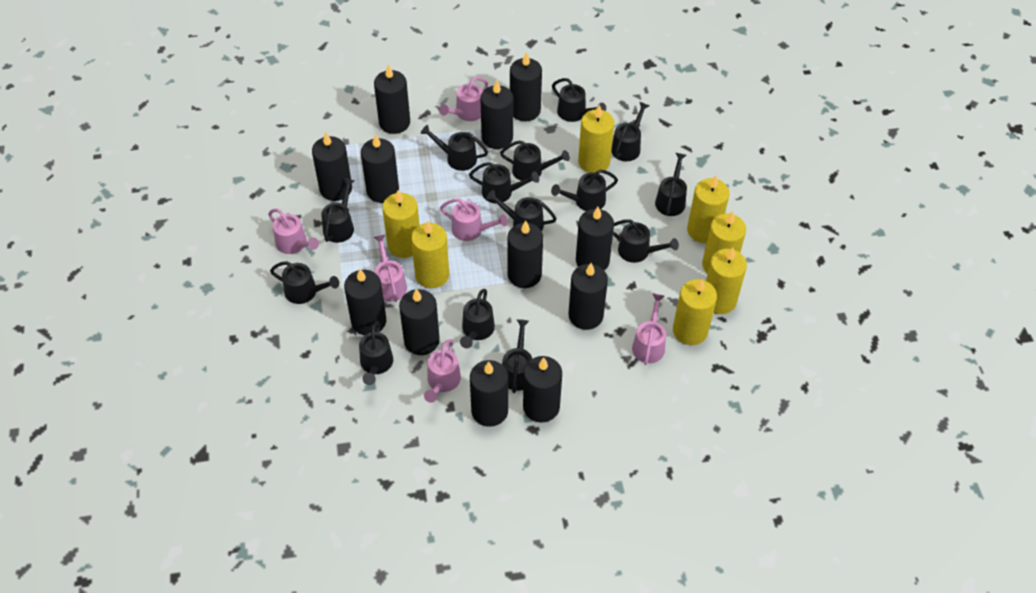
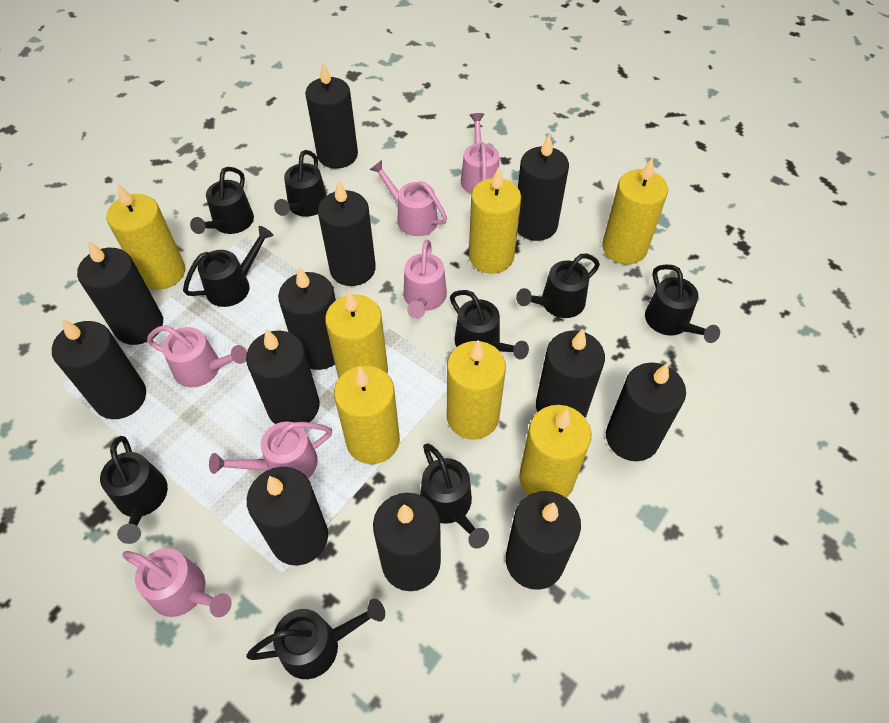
black watering can: 14 -> 9

